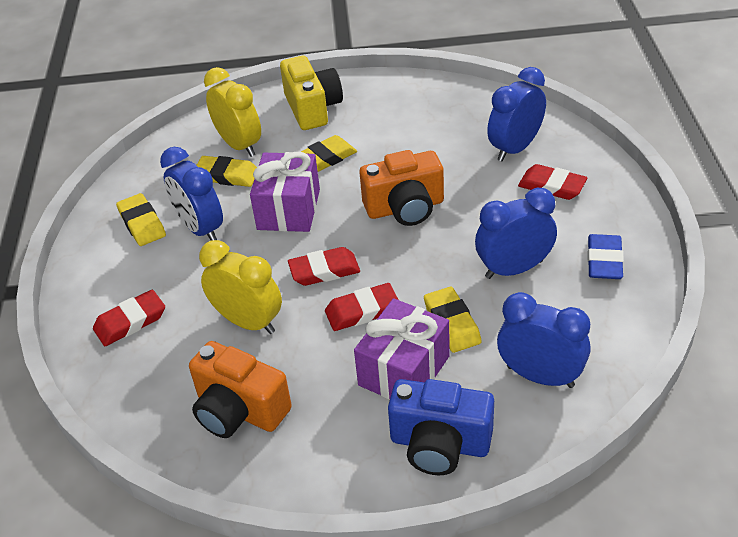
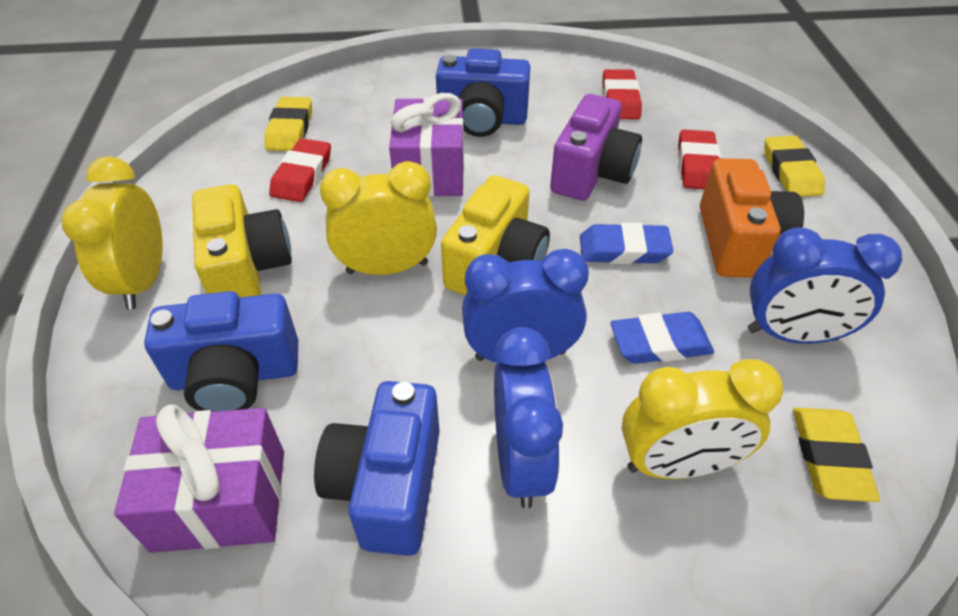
blue camera: 1 -> 3
blue clock: 4 -> 3
blue eraser: 1 -> 2
orange camera: 2 -> 1
purple camera: 0 -> 1
red eraser: 4 -> 3
yellow camera: 1 -> 2
yellow clock: 2 -> 3
yellow eraser: 4 -> 3

